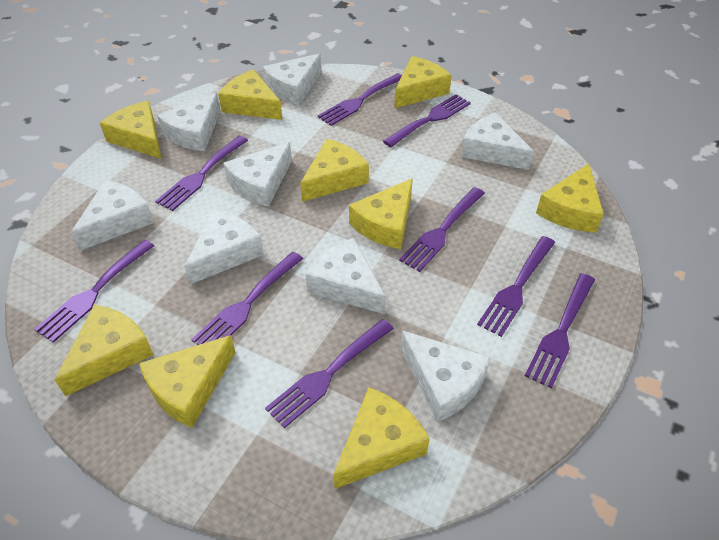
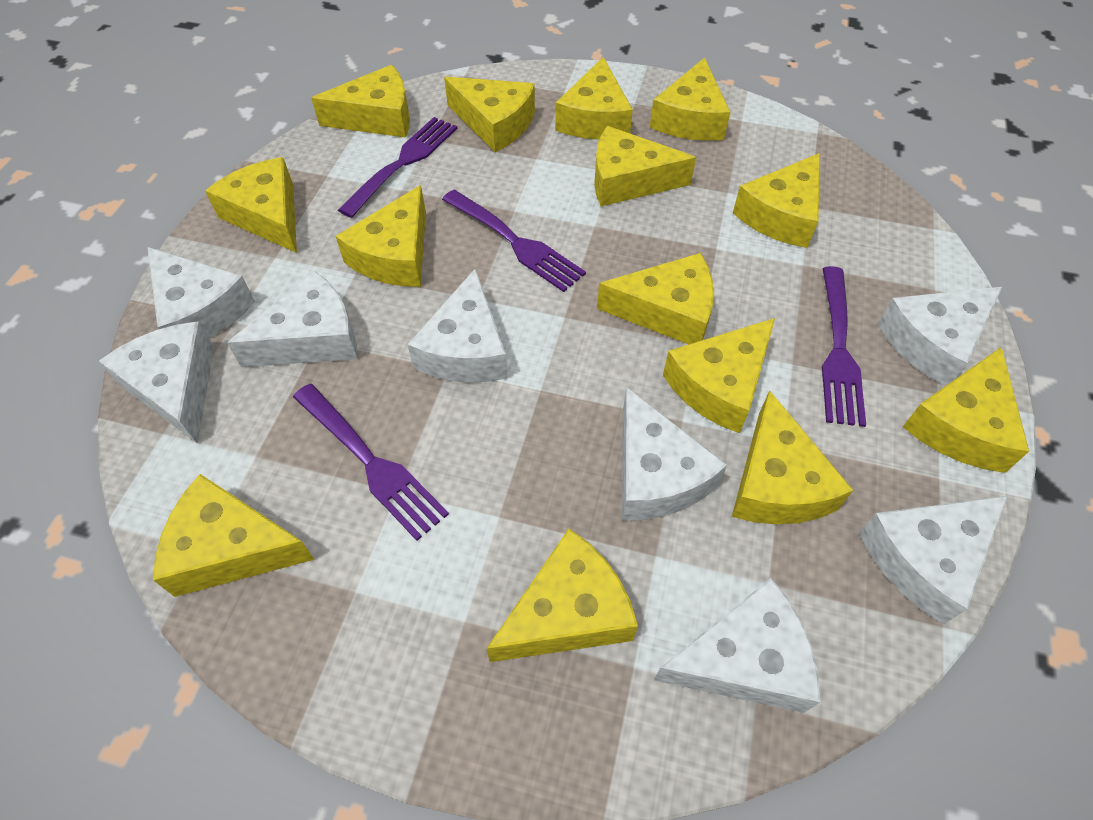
purple fork: 9 -> 4
yellow cheese: 9 -> 14

